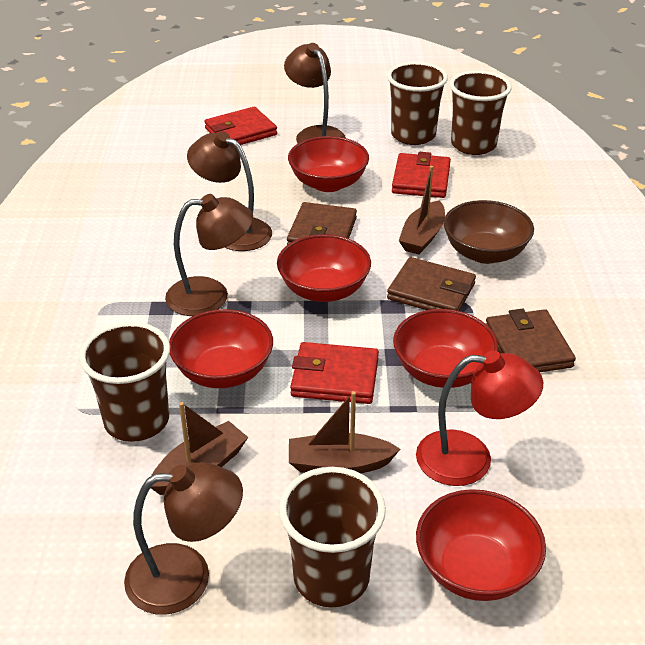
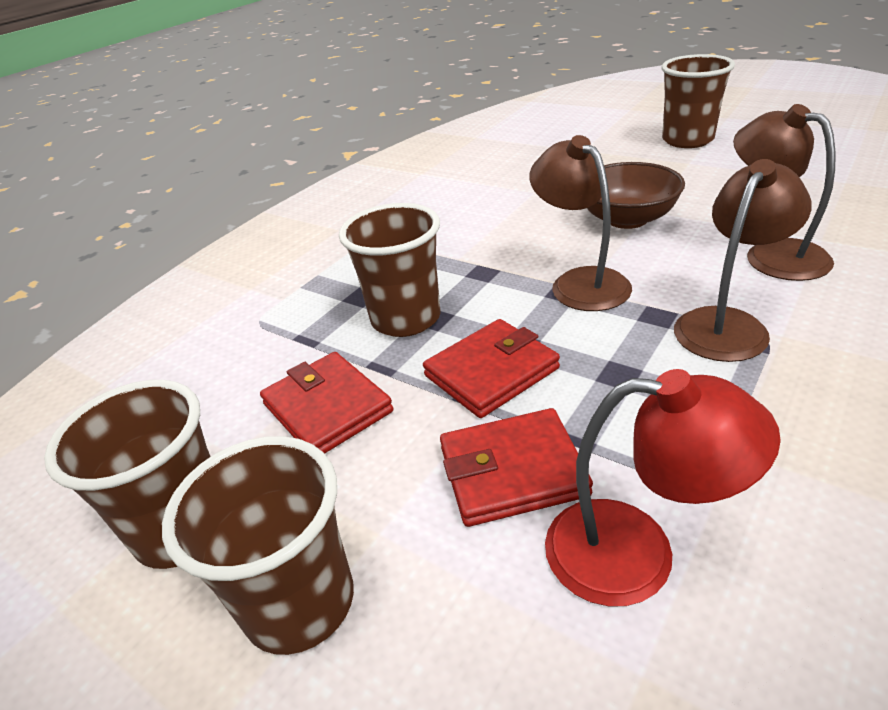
brown boat: 3 -> 0
brown lamp: 4 -> 3
brown wallet: 3 -> 0
red bowl: 5 -> 0

